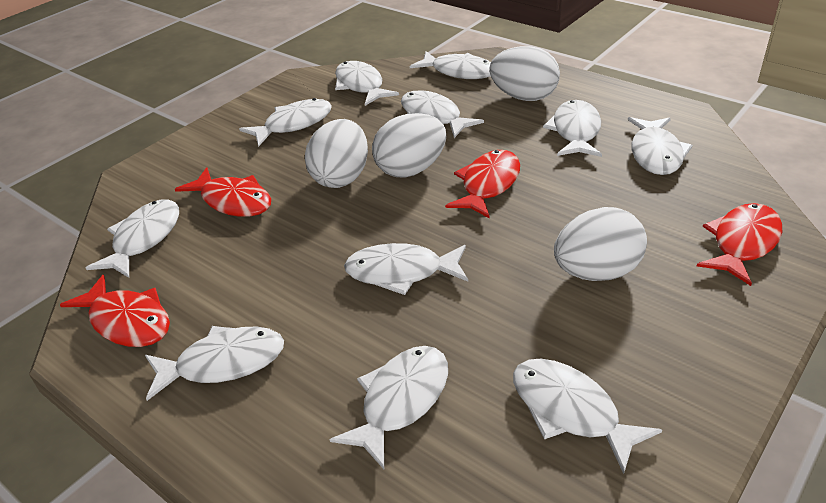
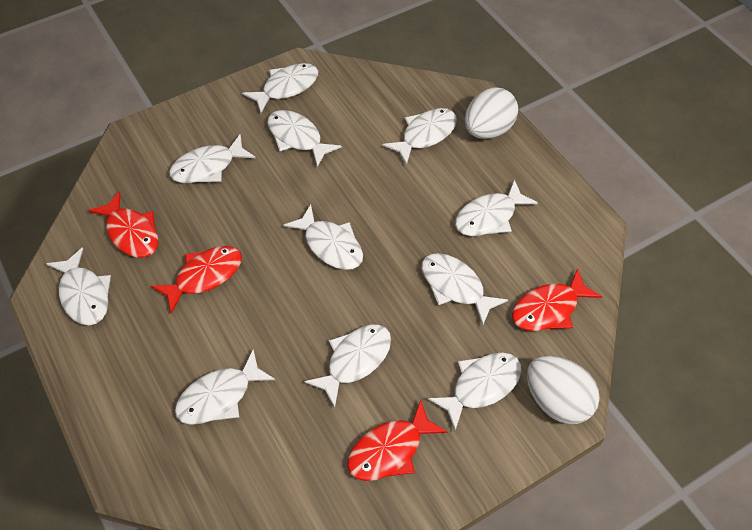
white egg: 4 -> 2

